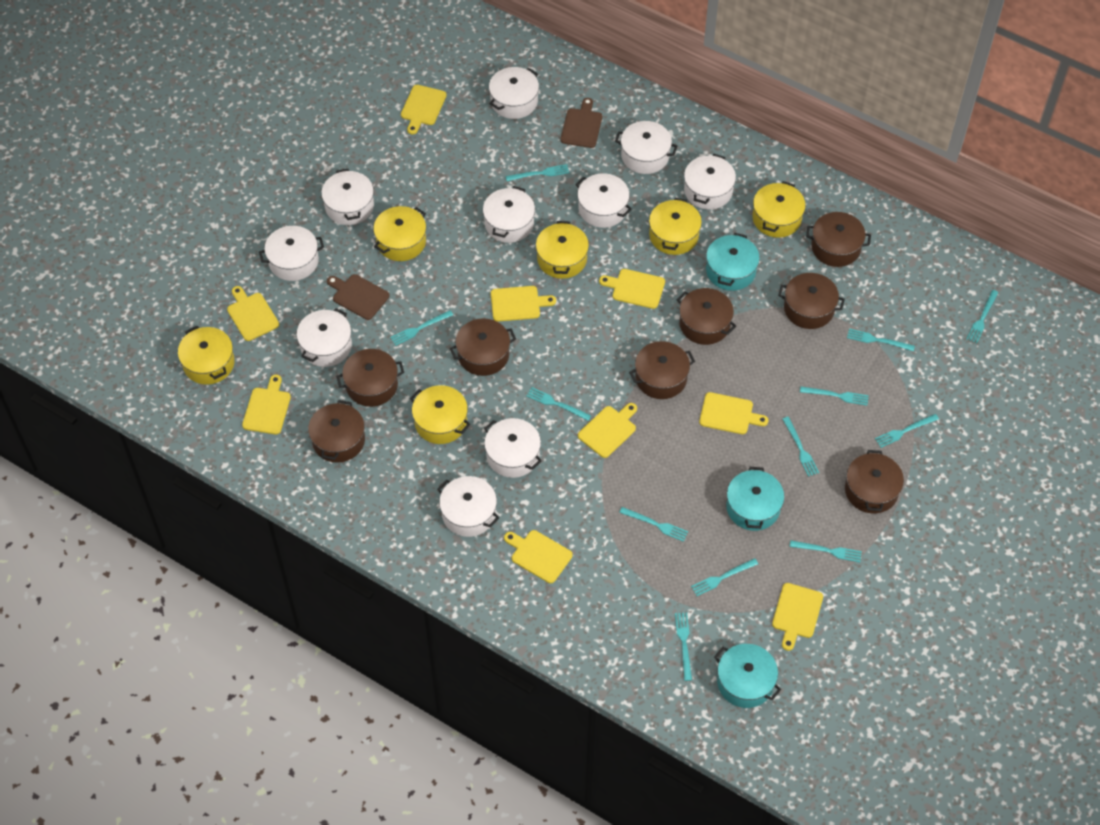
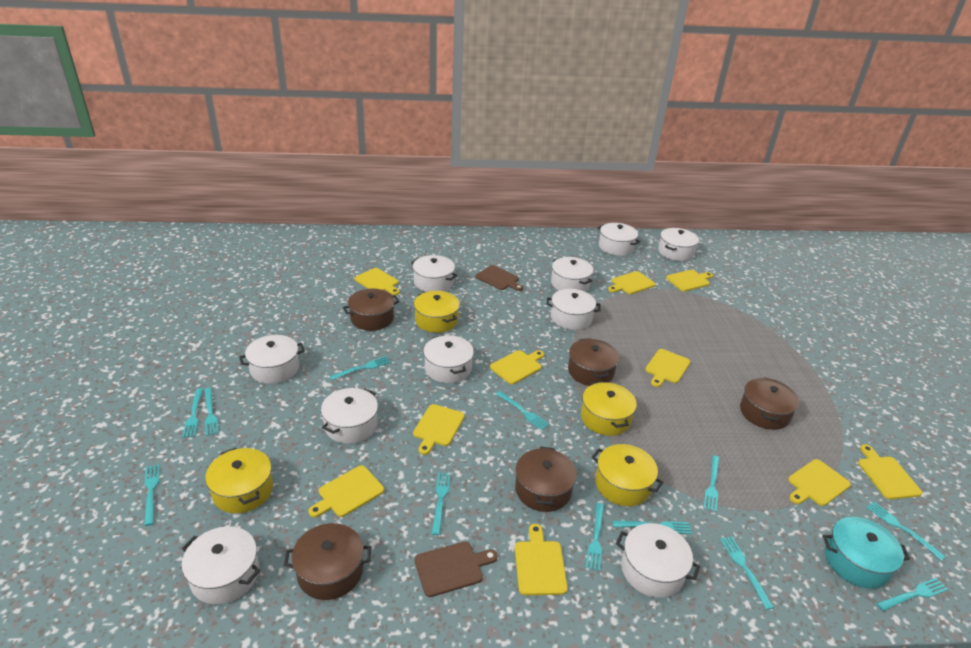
brown pot: 8 -> 5
turquoise pot: 3 -> 1
yellow cutting board: 9 -> 10
yellow pot: 6 -> 4

